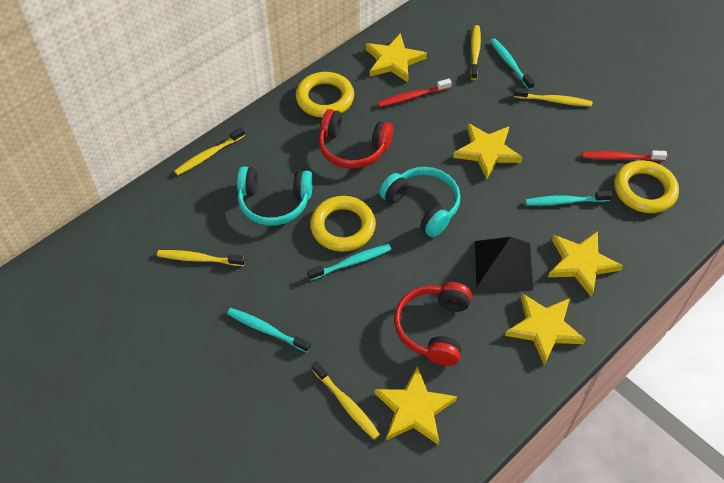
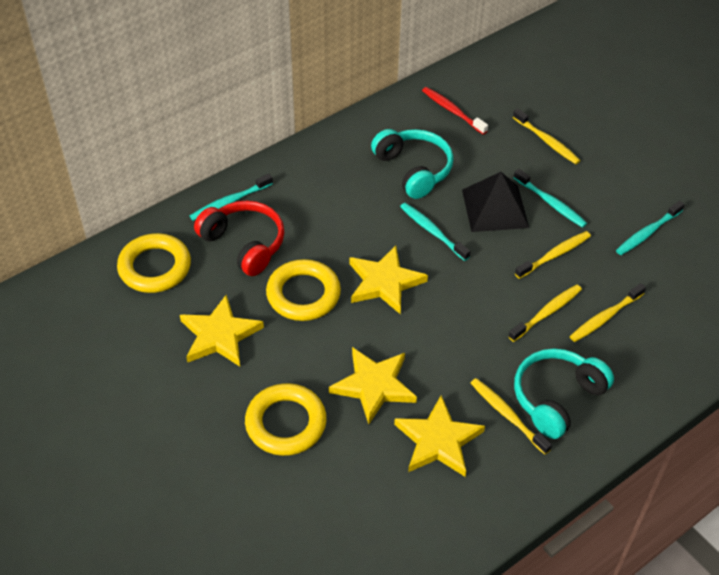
red headphones: 2 -> 1
red toothbrush: 2 -> 1
yellow star: 5 -> 4

